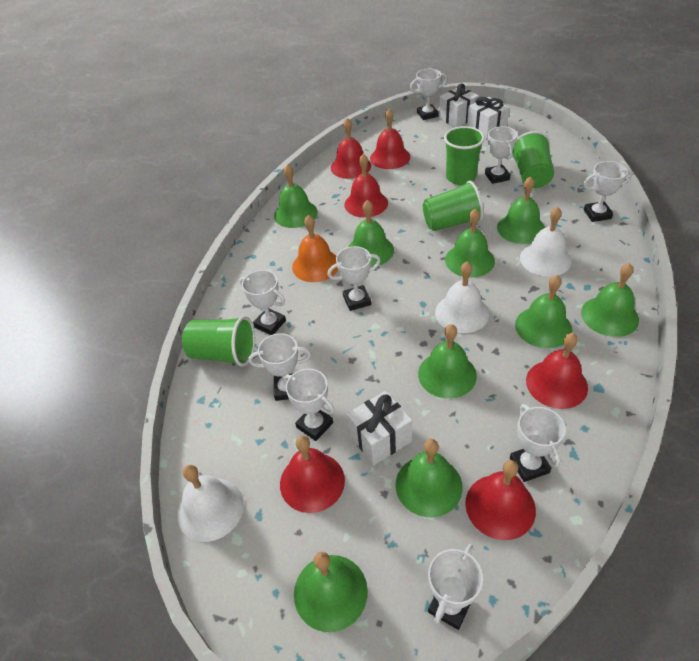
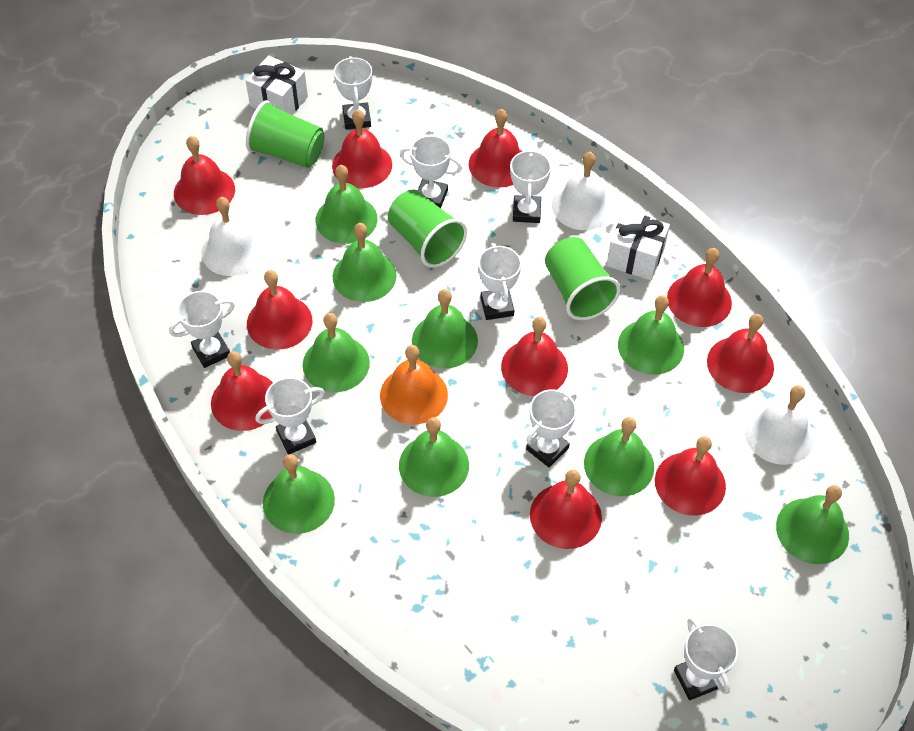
green cup: 4 -> 3
red bell: 6 -> 10
white gift: 3 -> 2
white trophy: 9 -> 8

